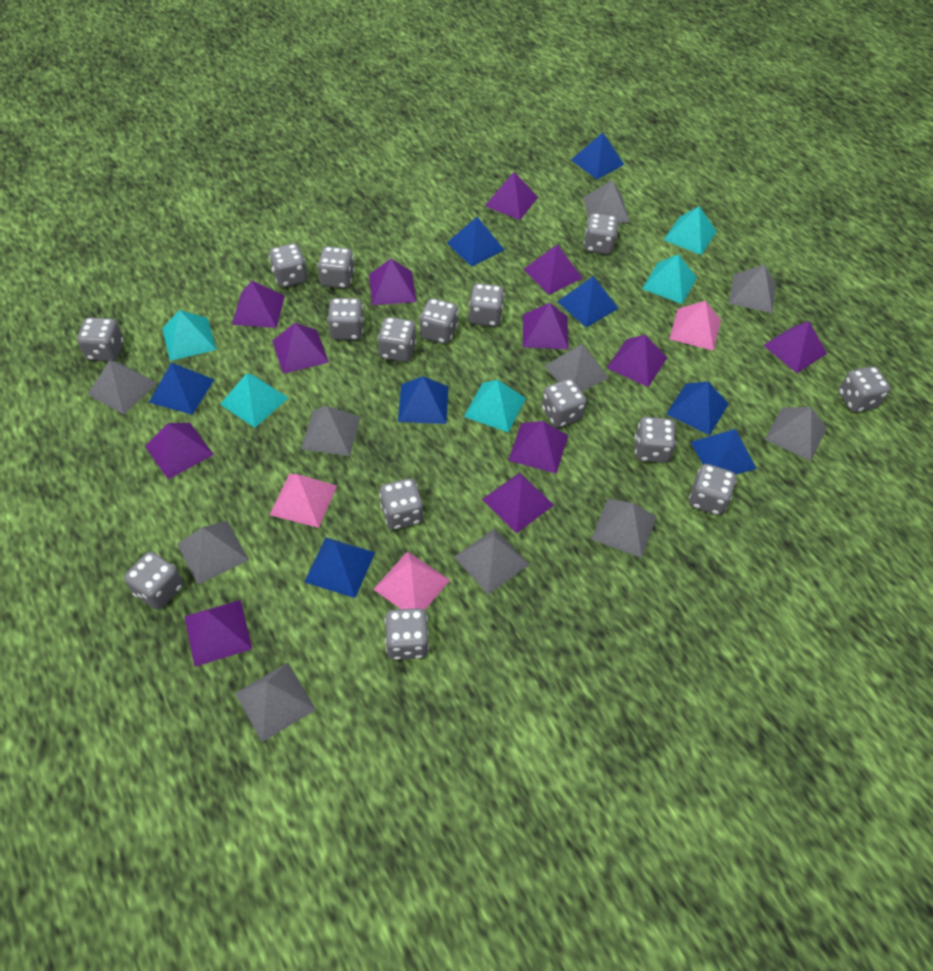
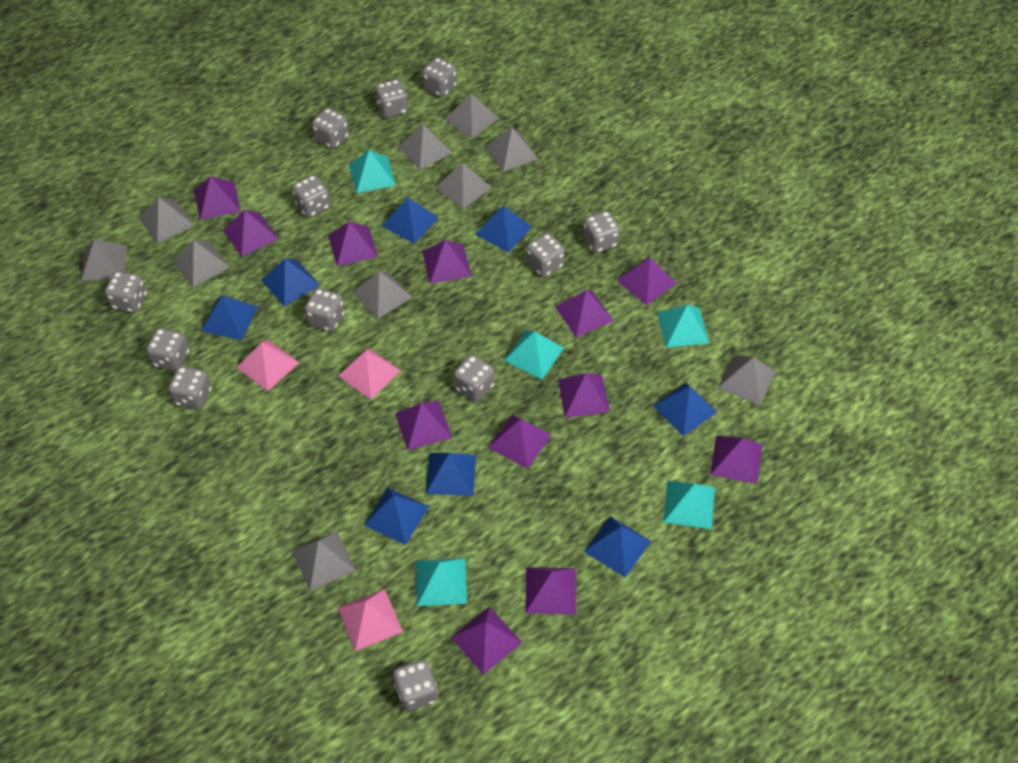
grey dice: 15 -> 12

